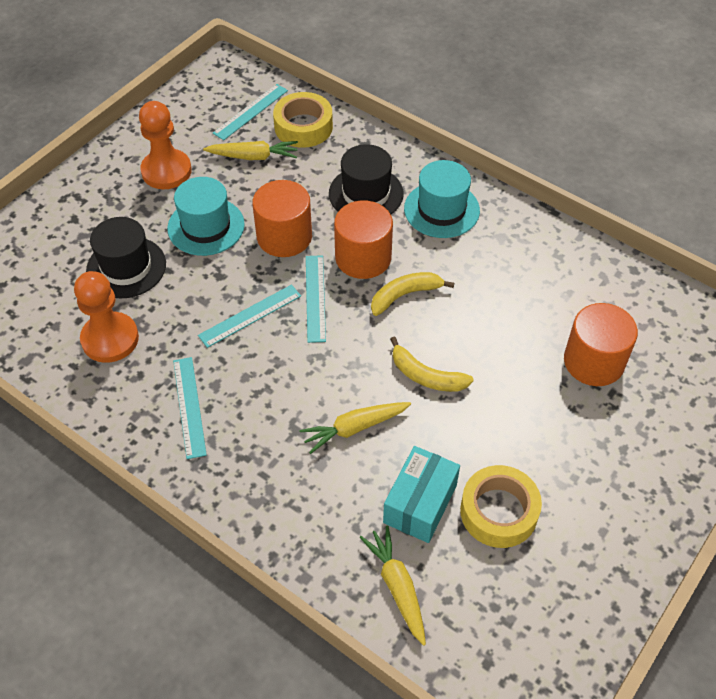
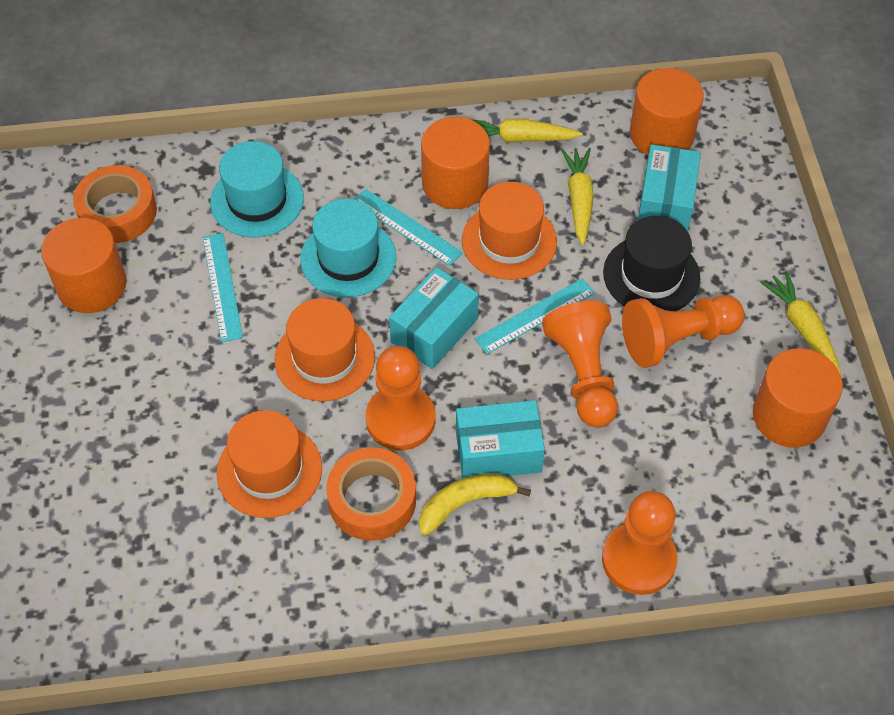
black hat: 2 -> 1
orange cylinder: 3 -> 4
orange hat: 0 -> 3
orange pawn: 2 -> 4
orange tape: 0 -> 2
turquoise box: 1 -> 3
turquoise ruler: 4 -> 3
yellow banana: 2 -> 1
yellow tape: 2 -> 0

